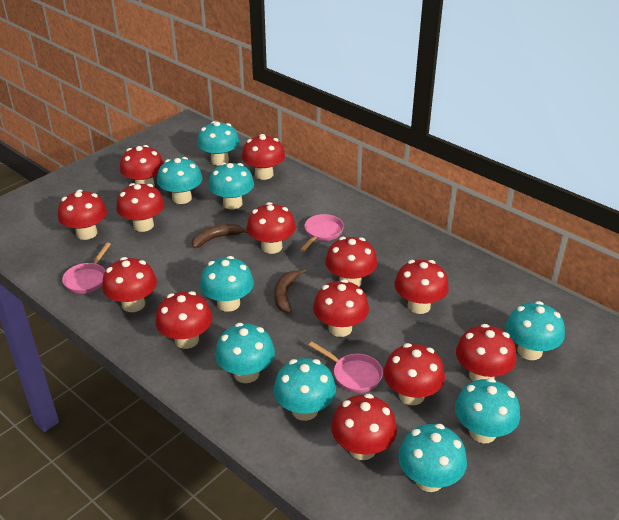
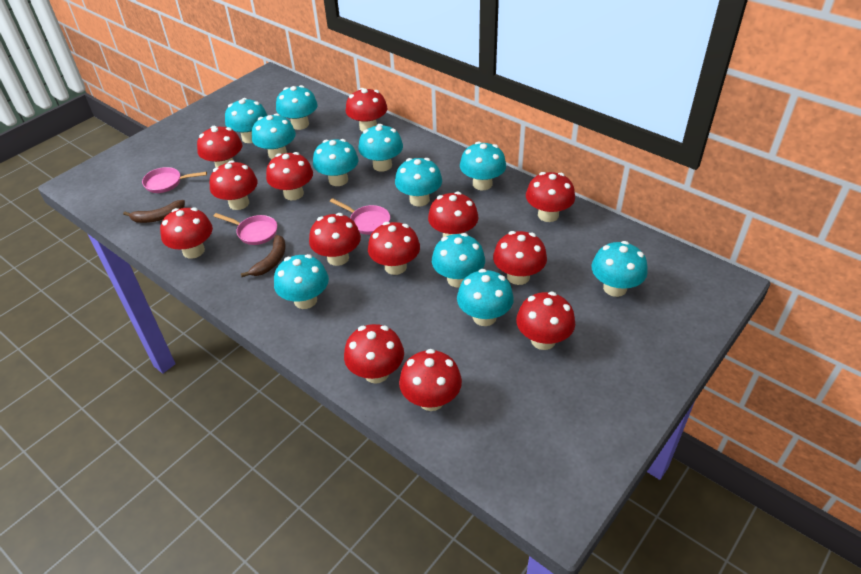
turquoise mushroom: 9 -> 11

